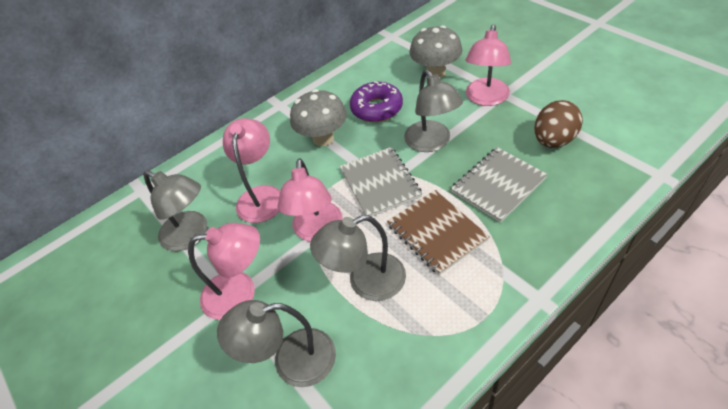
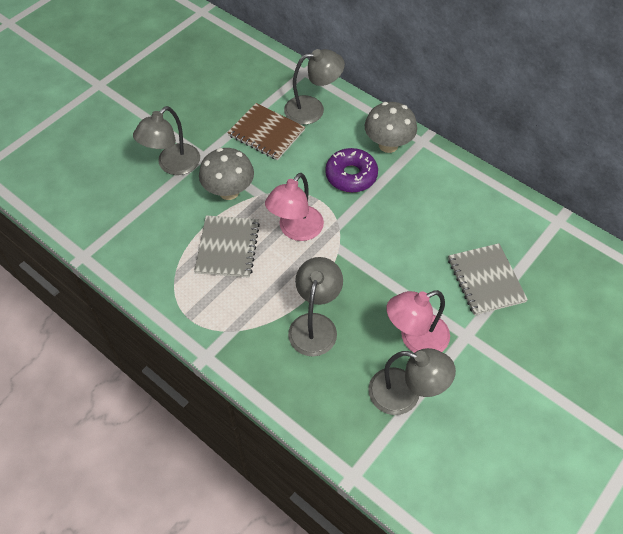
brown egg: 1 -> 0
pink lamp: 4 -> 2

